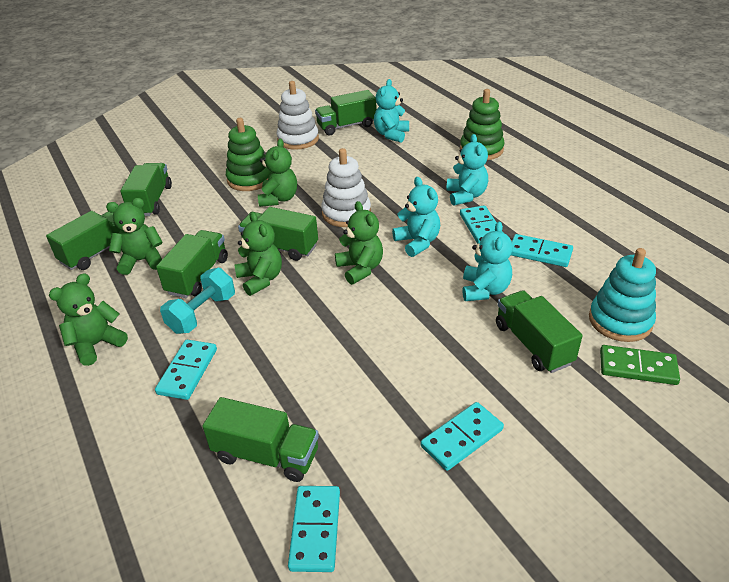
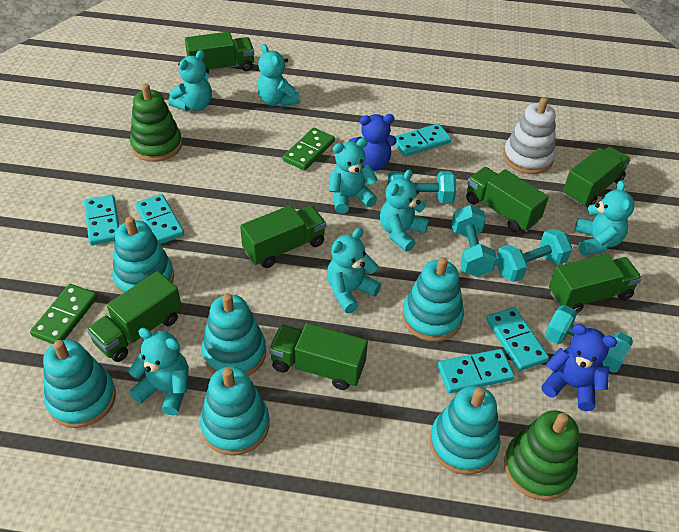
blue teddy bear: 0 -> 2
green domino: 1 -> 2
green teddy bear: 5 -> 0
turquoise dumbbell: 1 -> 4
turquoise stacking toy: 1 -> 6
turquoise teddy bear: 4 -> 7
white stacking toy: 2 -> 1

